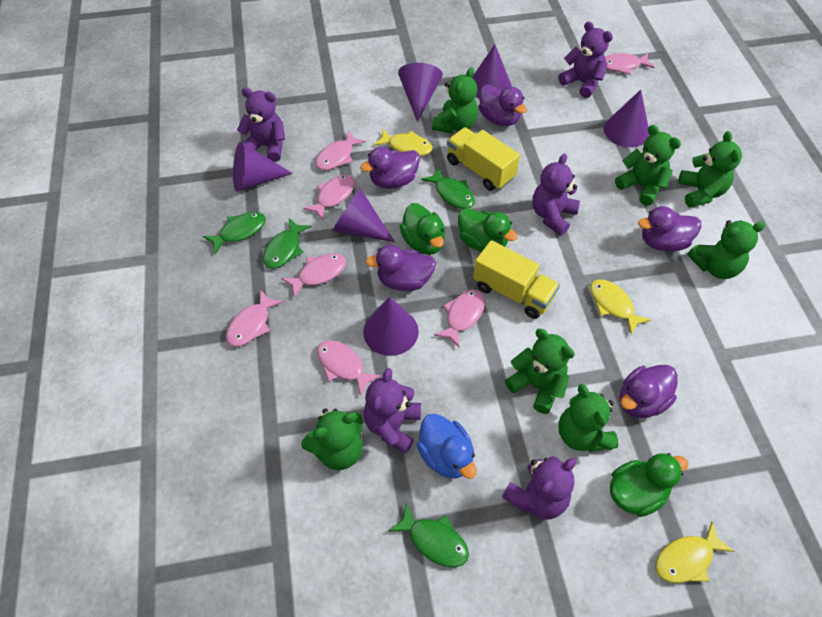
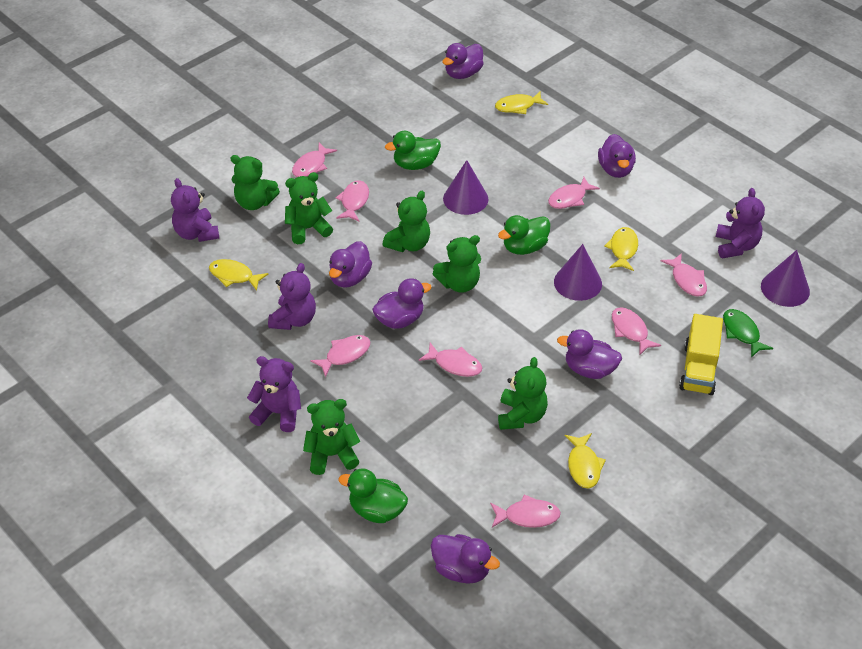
blue duck: 1 -> 0
green fish: 4 -> 1
green teddy bear: 7 -> 6
pink fish: 7 -> 8
purple cone: 6 -> 3
purple duck: 5 -> 6
purple teddy bear: 5 -> 4
yellow fish: 3 -> 4
yellow truck: 2 -> 1

